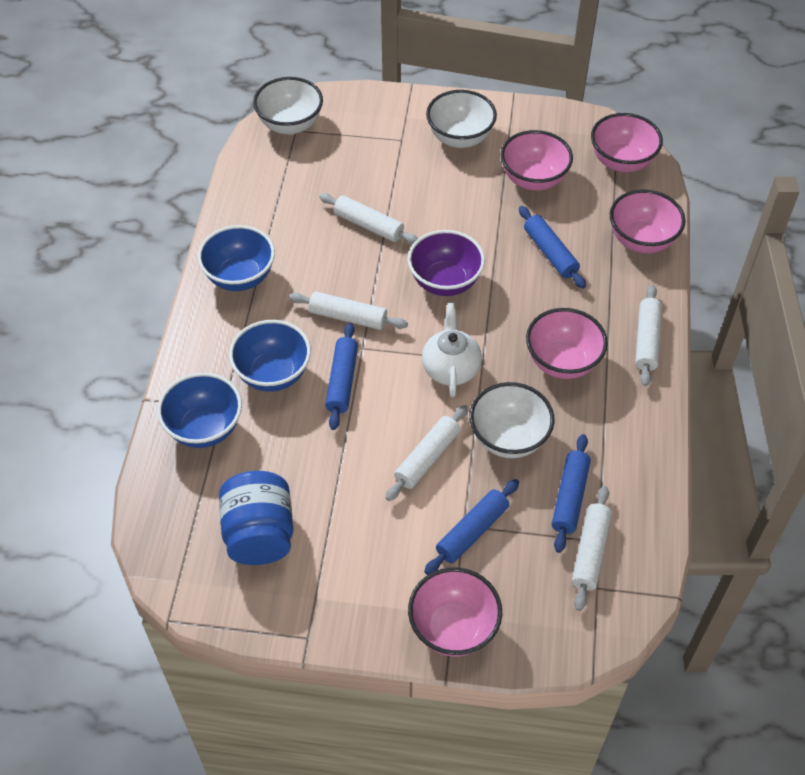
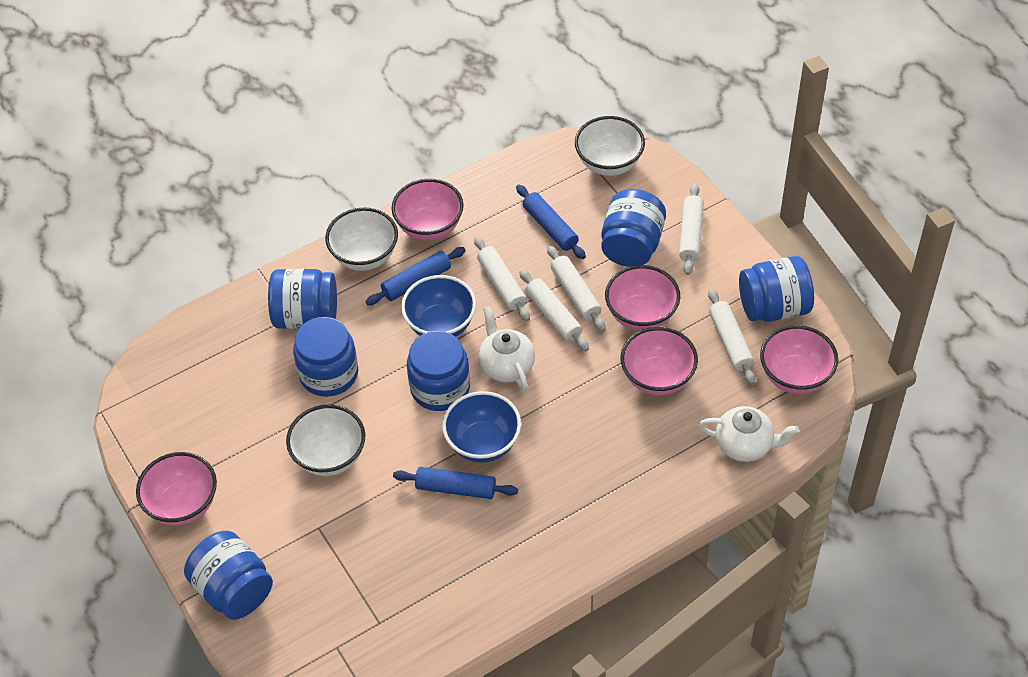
blue bowl: 3 -> 2
blue jar: 1 -> 6
blue rolling pin: 4 -> 3
purple bowl: 1 -> 0
white teapot: 1 -> 2

